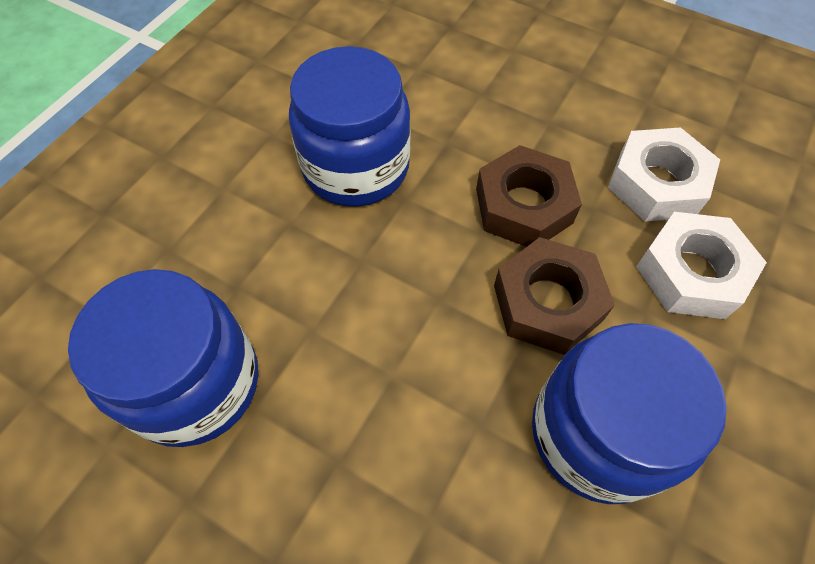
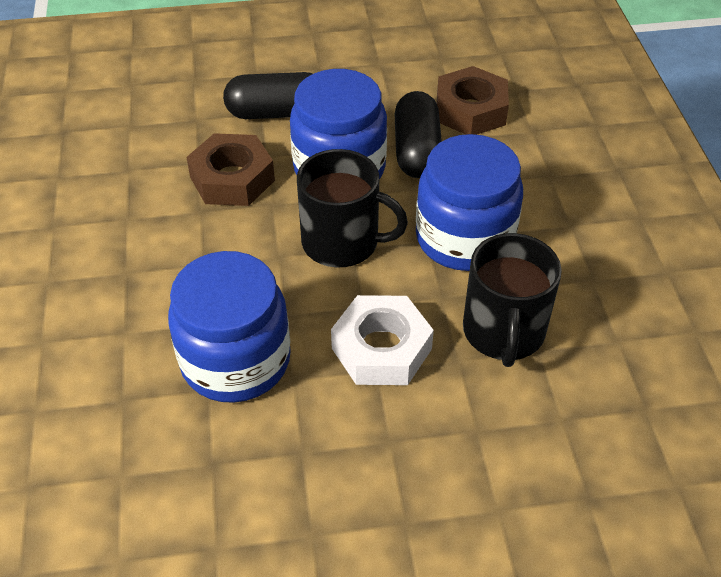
black capsule: 0 -> 2
black mug: 0 -> 2
white nut: 2 -> 1

